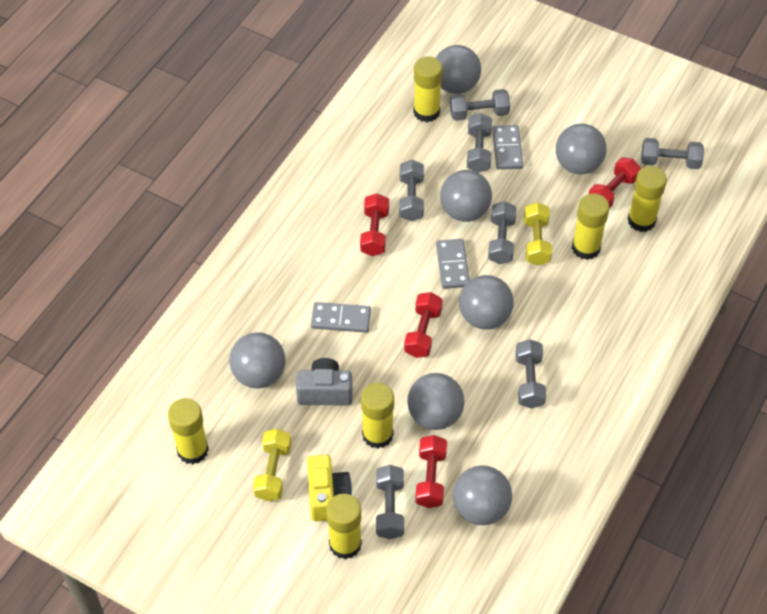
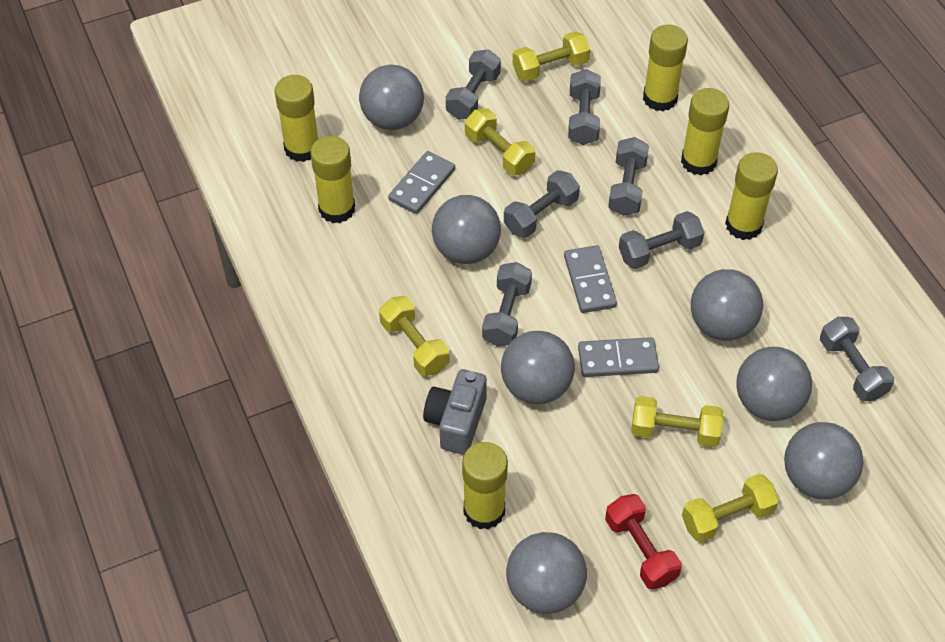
red dumbbell: 4 -> 1
yellow camera: 1 -> 0
yellow dumbbell: 2 -> 5

